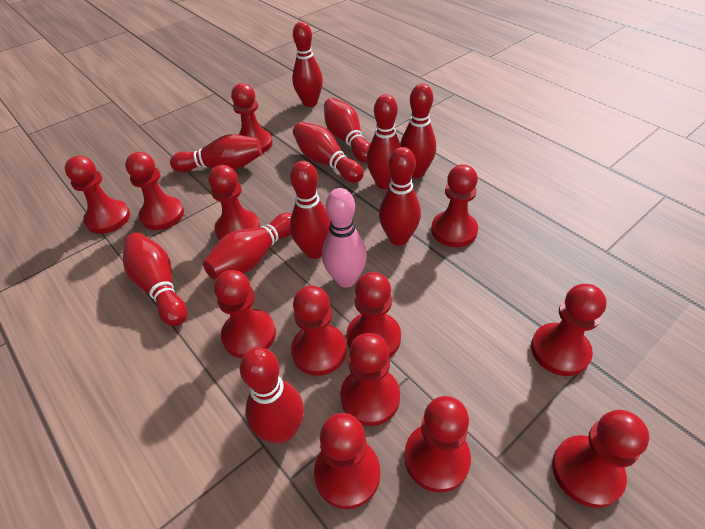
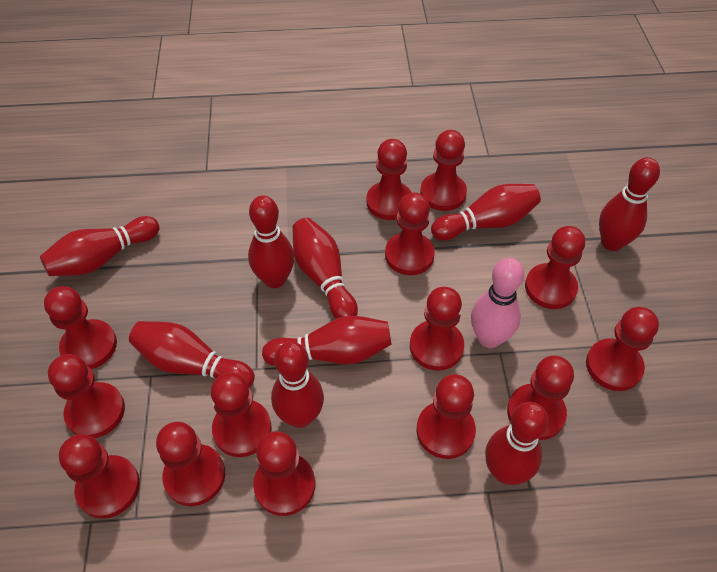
red bowling pin: 11 -> 9
red pawn: 13 -> 14

